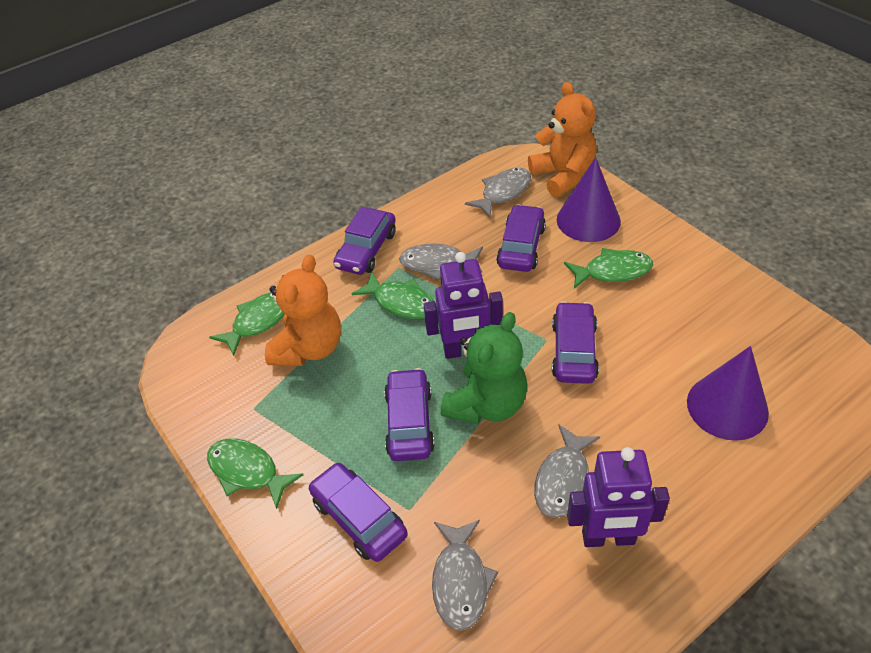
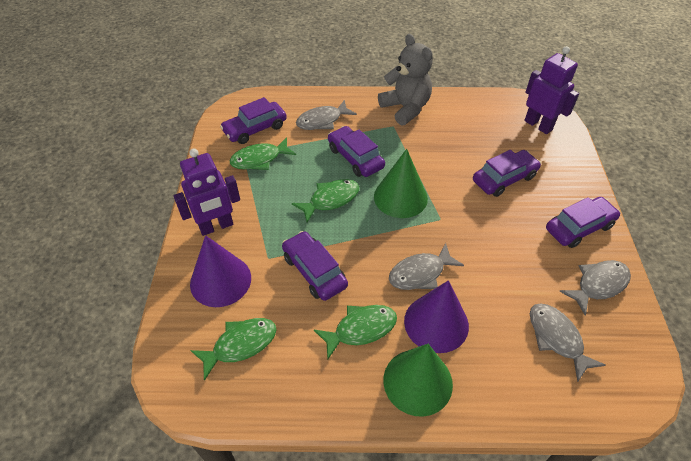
green cone: 0 -> 2
green teddy bear: 1 -> 0
grey teddy bear: 0 -> 1
orange teddy bear: 2 -> 0

